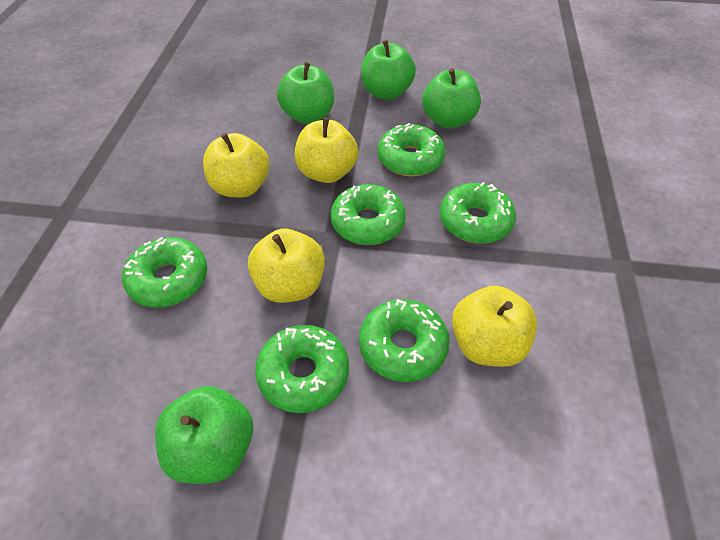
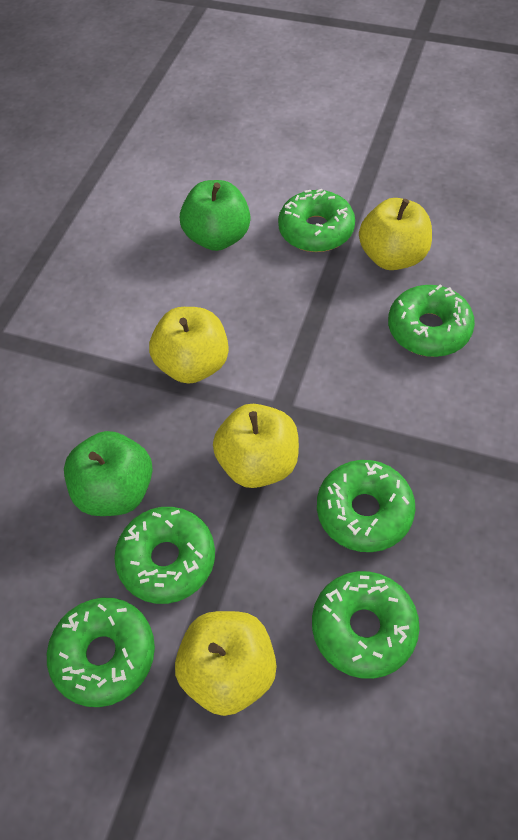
green apple: 4 -> 2

